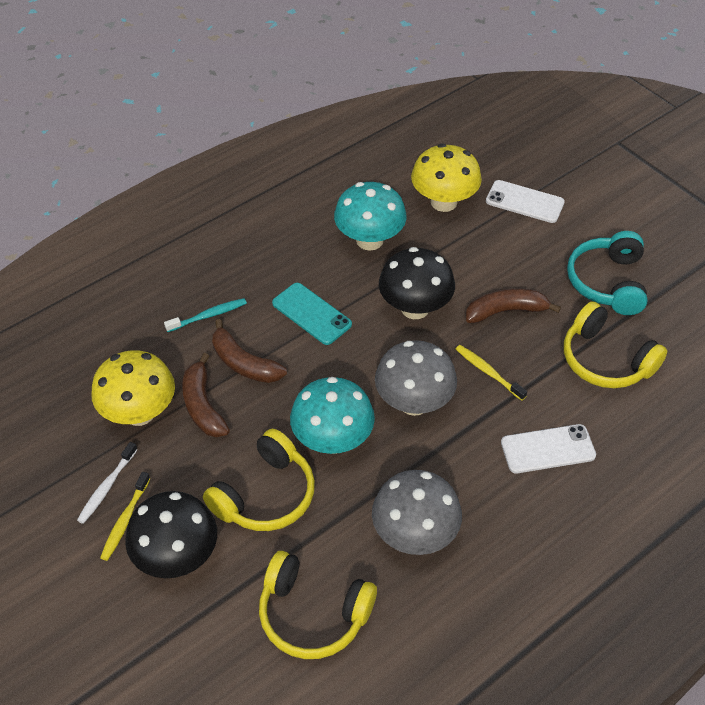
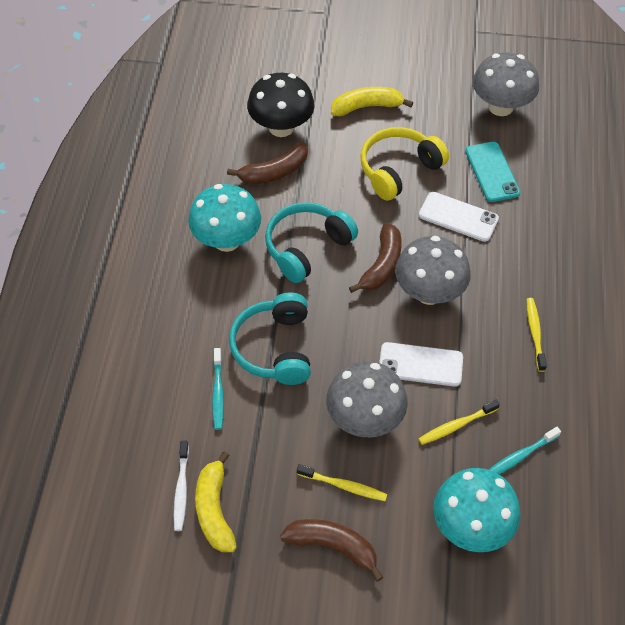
black mushroom: 2 -> 1
grey mushroom: 2 -> 3
turquoise headphones: 1 -> 2
turquoise toothbrush: 1 -> 2
yellow banana: 0 -> 2
yellow headphones: 3 -> 1
yellow mushroom: 2 -> 0
yellow toothbrush: 2 -> 3

